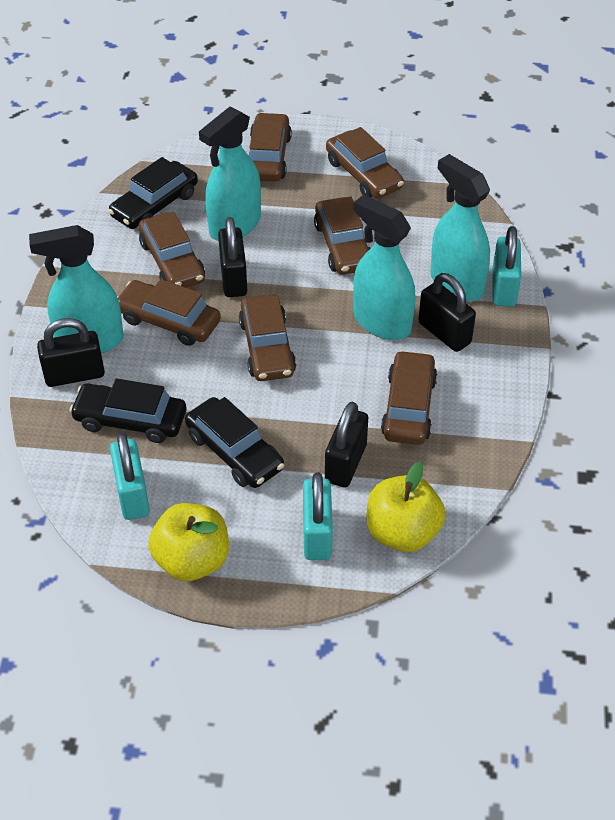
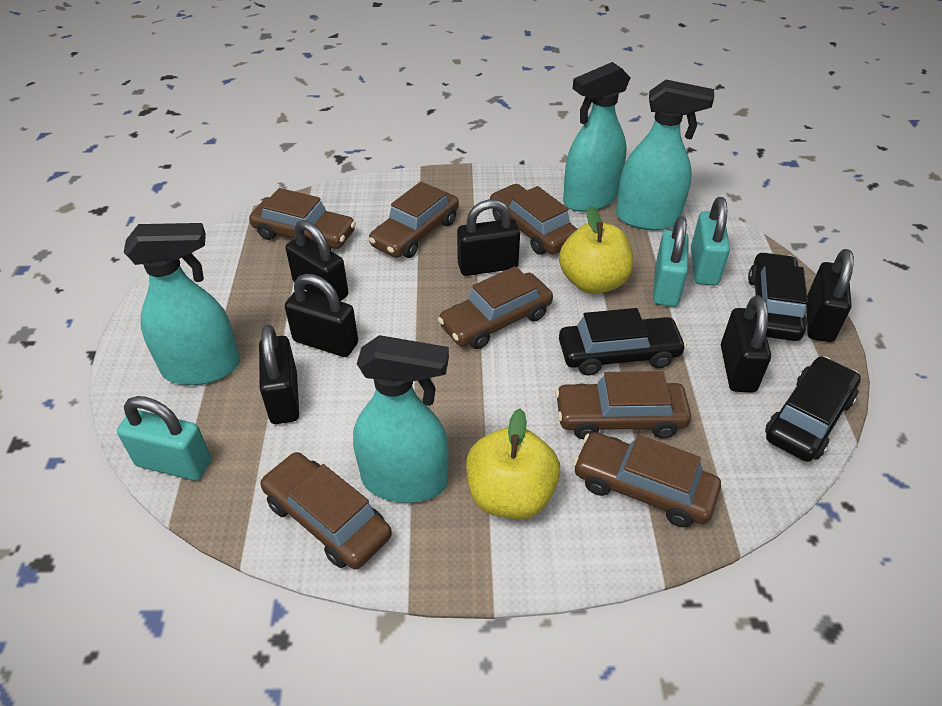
black padlock: 4 -> 6

